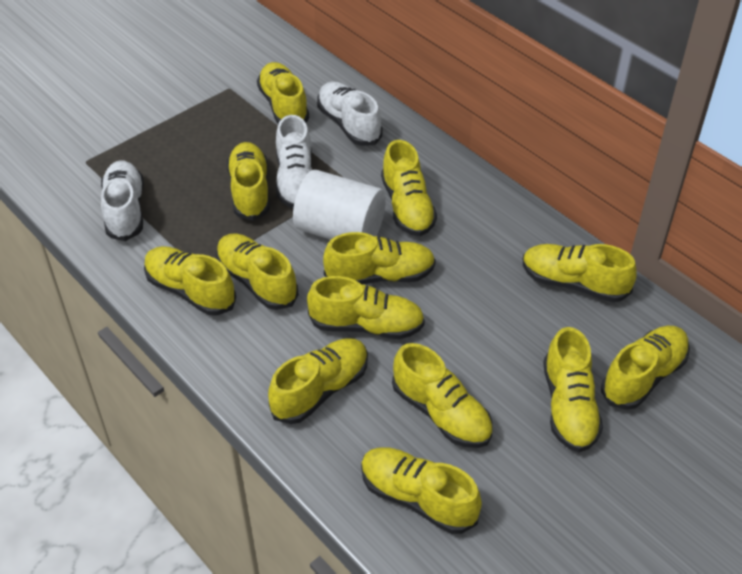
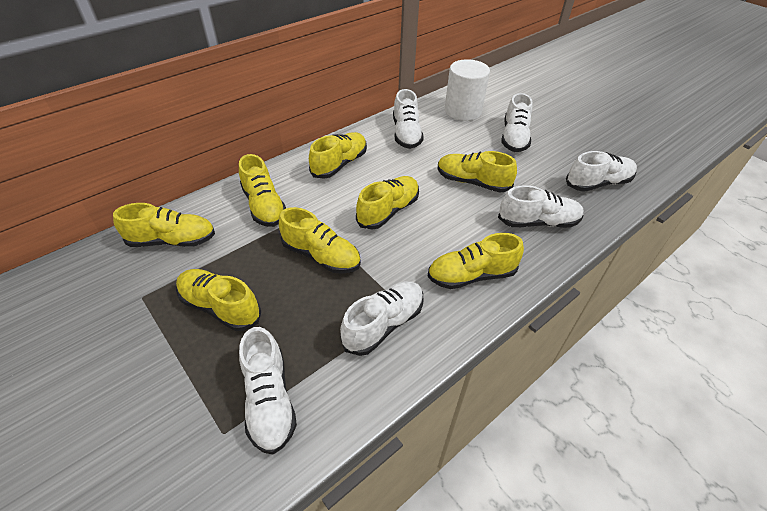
white shoe: 3 -> 6
yellow shoe: 13 -> 8

